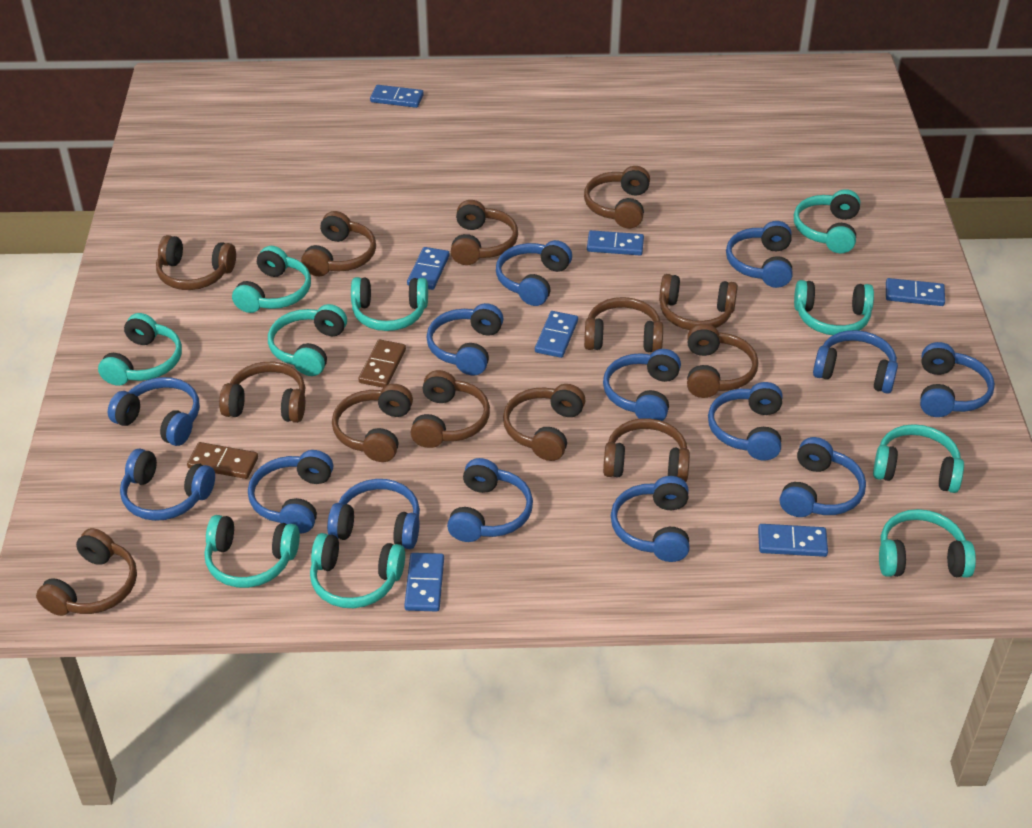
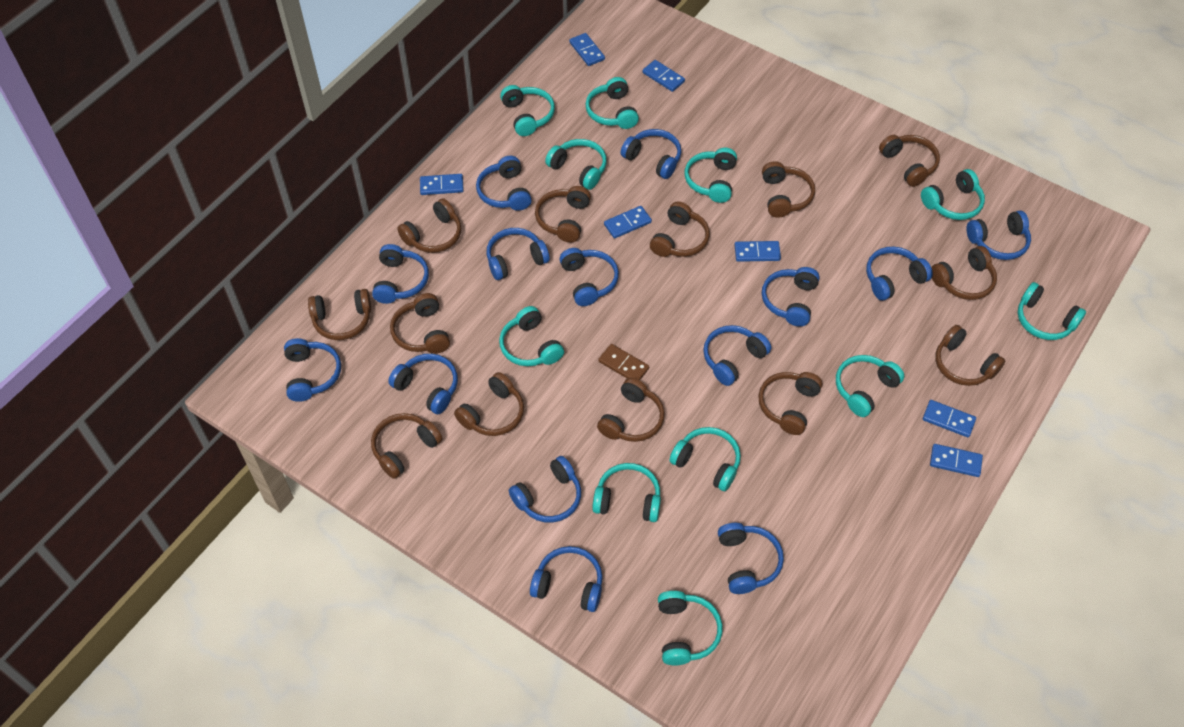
brown domino: 2 -> 1
turquoise headphones: 10 -> 11

